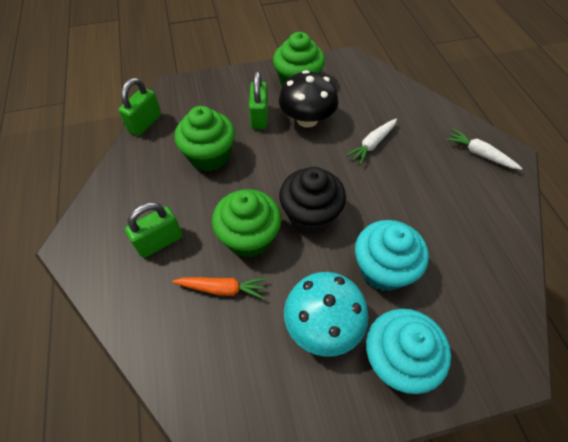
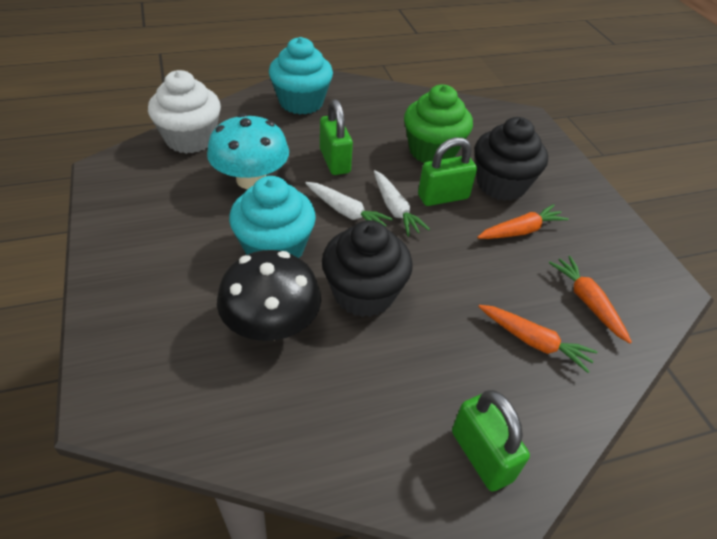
black cupcake: 1 -> 2
green cupcake: 3 -> 1
orange carrot: 1 -> 3
white cupcake: 0 -> 1

